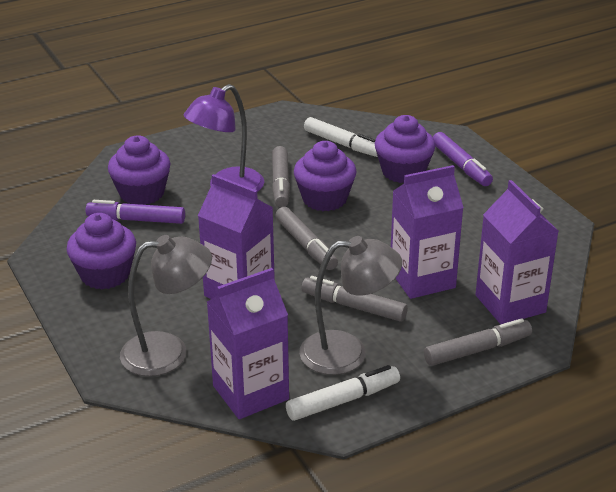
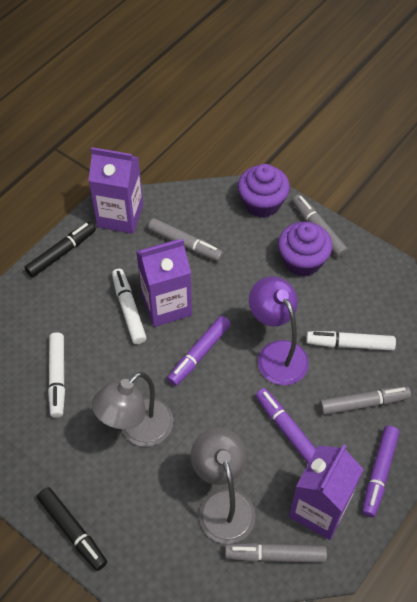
black marker: 0 -> 2
purple carton: 4 -> 3
purple cupcake: 4 -> 2
purple marker: 2 -> 3
white marker: 2 -> 3

